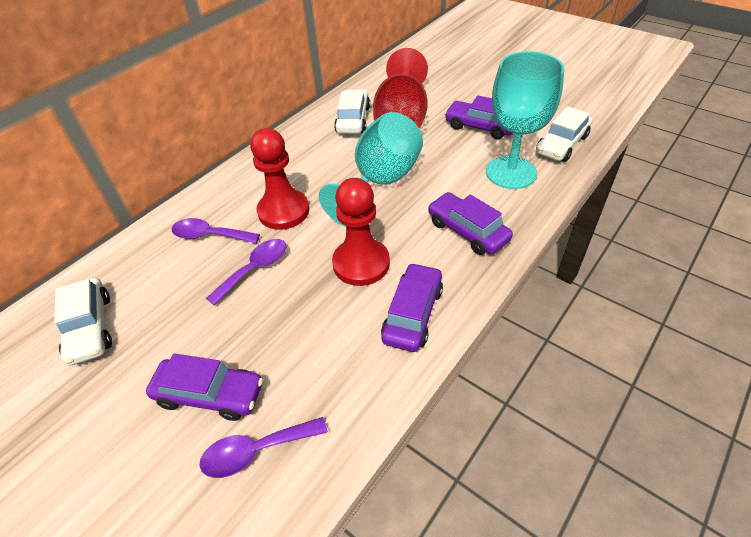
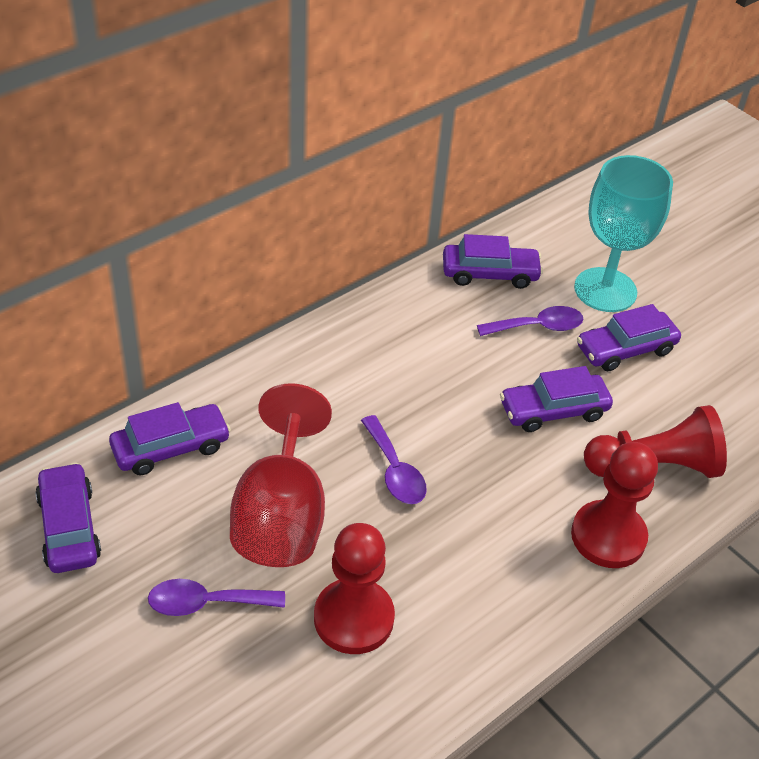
purple car: 4 -> 5
red pawn: 2 -> 3
turquoise goblet: 2 -> 1
white car: 3 -> 0

